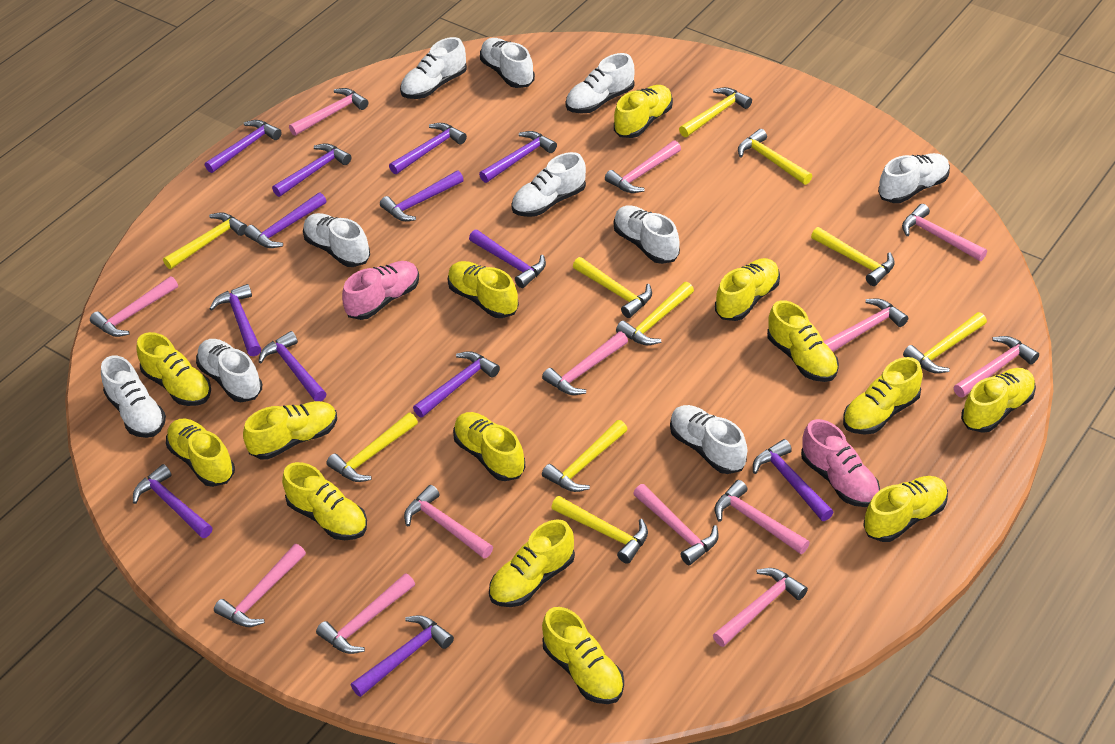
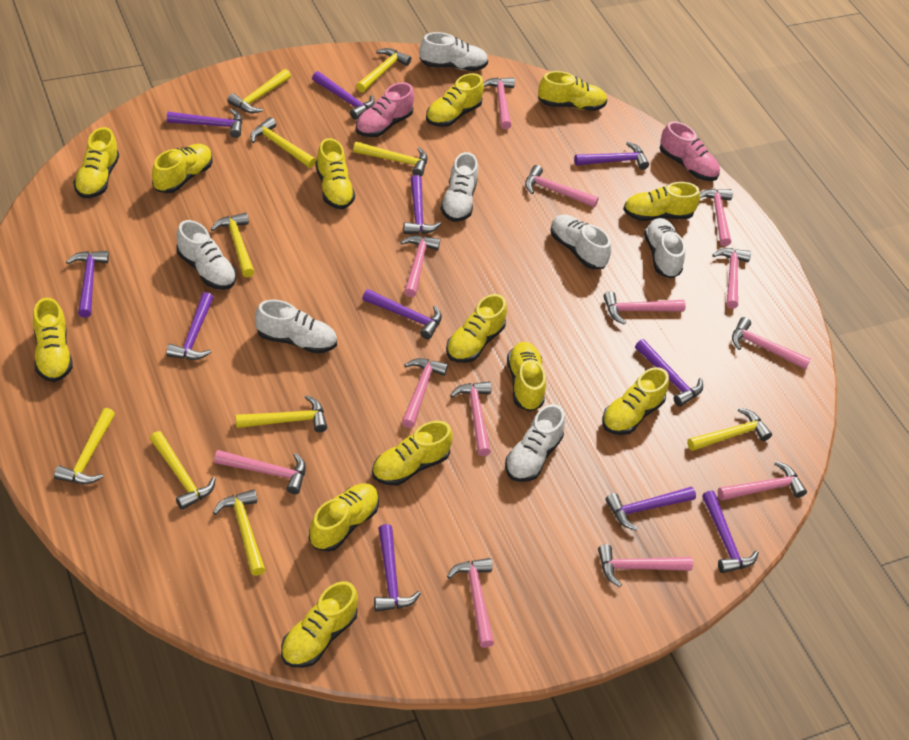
purple hammer: 13 -> 11
white shoe: 10 -> 7
yellow shoe: 14 -> 13

